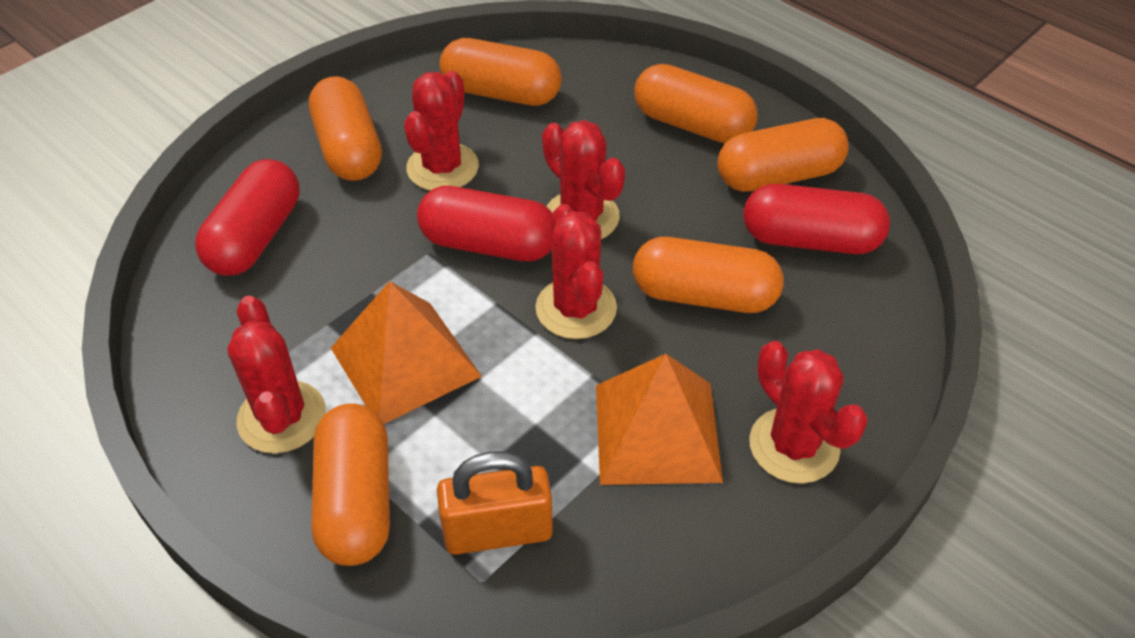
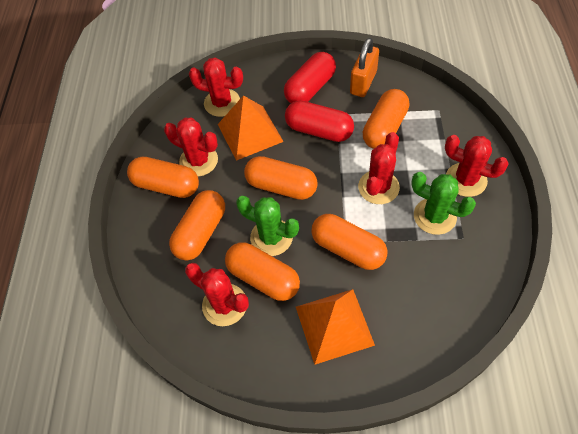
green cactus: 0 -> 2
red capsule: 3 -> 2

